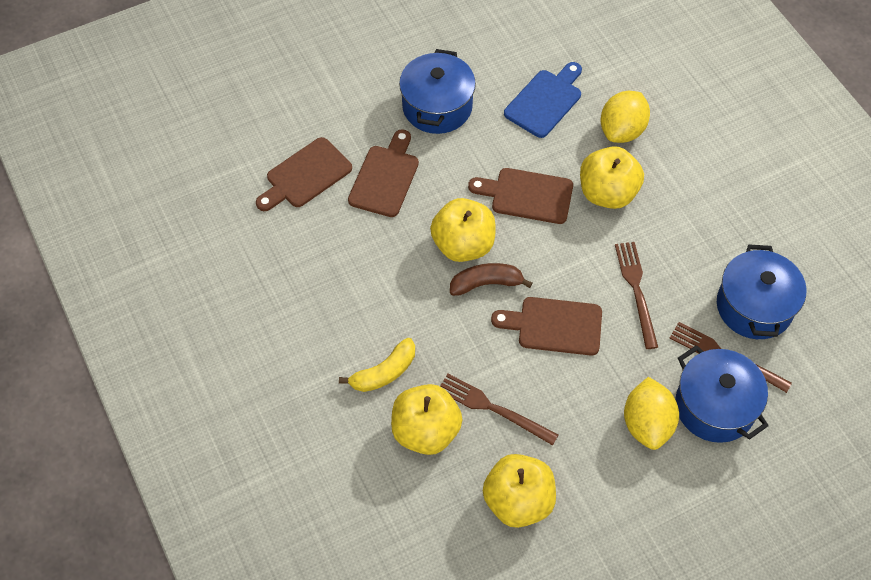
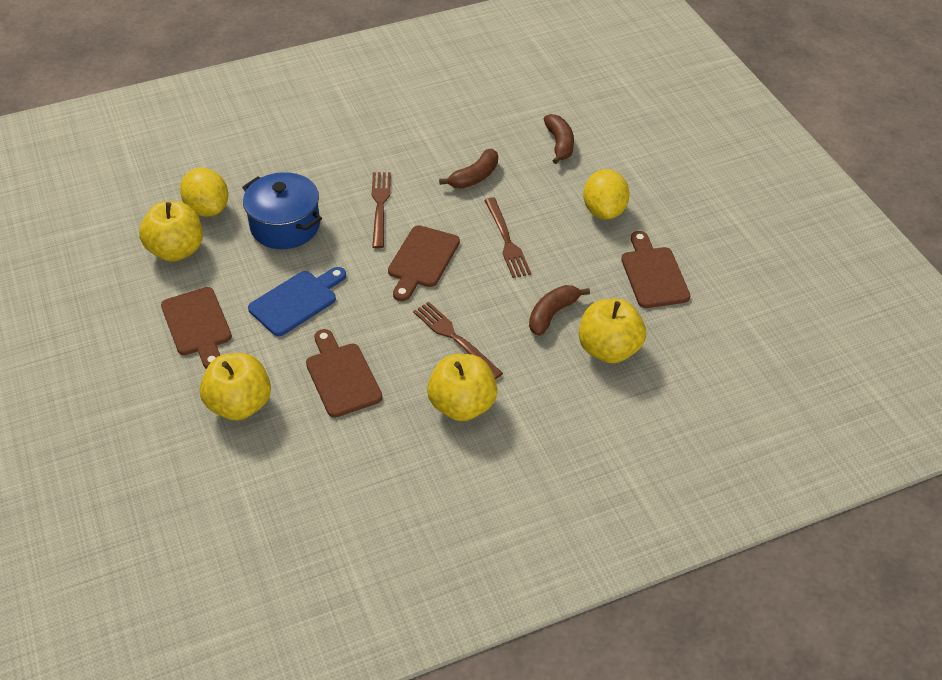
blue pot: 3 -> 1
brown banana: 1 -> 3
yellow banana: 1 -> 0

